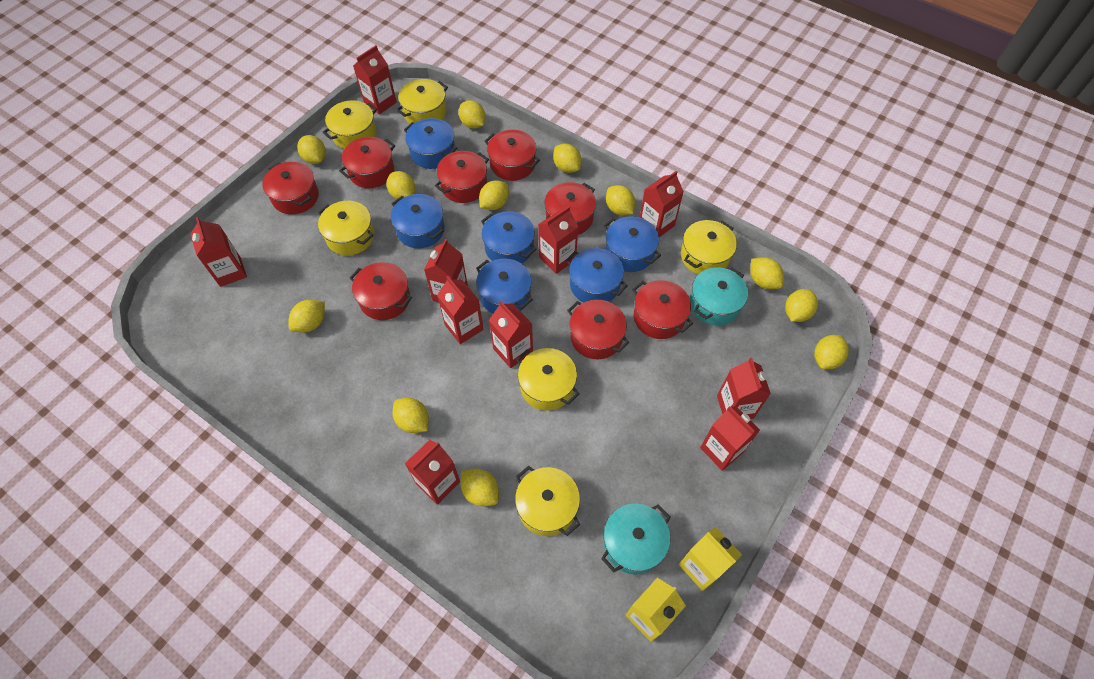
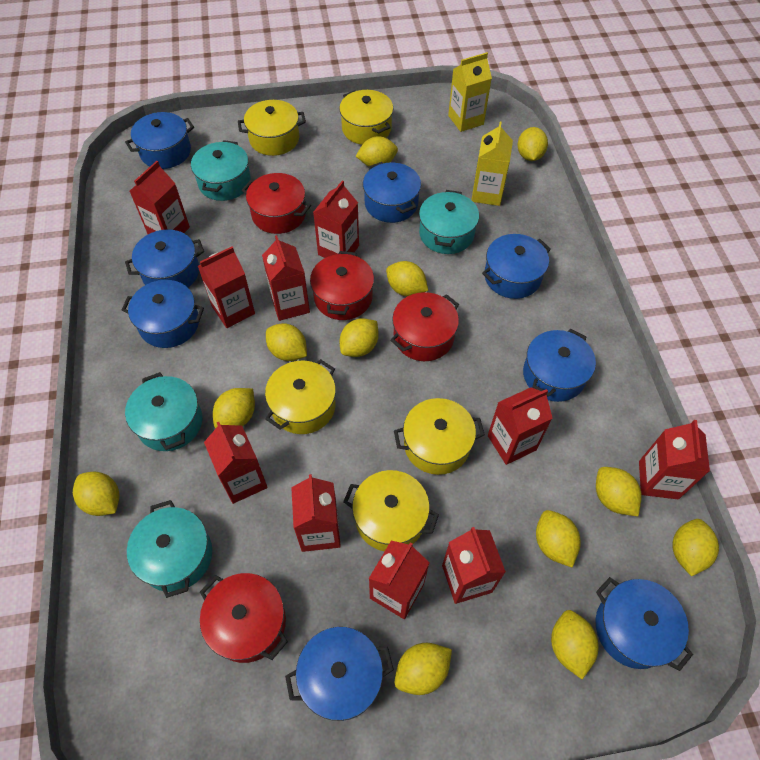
blue pot: 6 -> 8
red pot: 8 -> 4
turquoise pot: 2 -> 4
yellow pot: 6 -> 5

